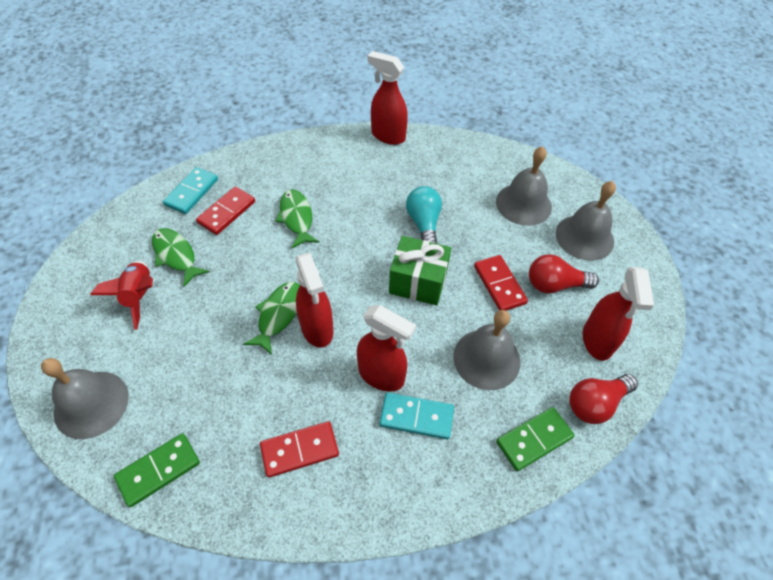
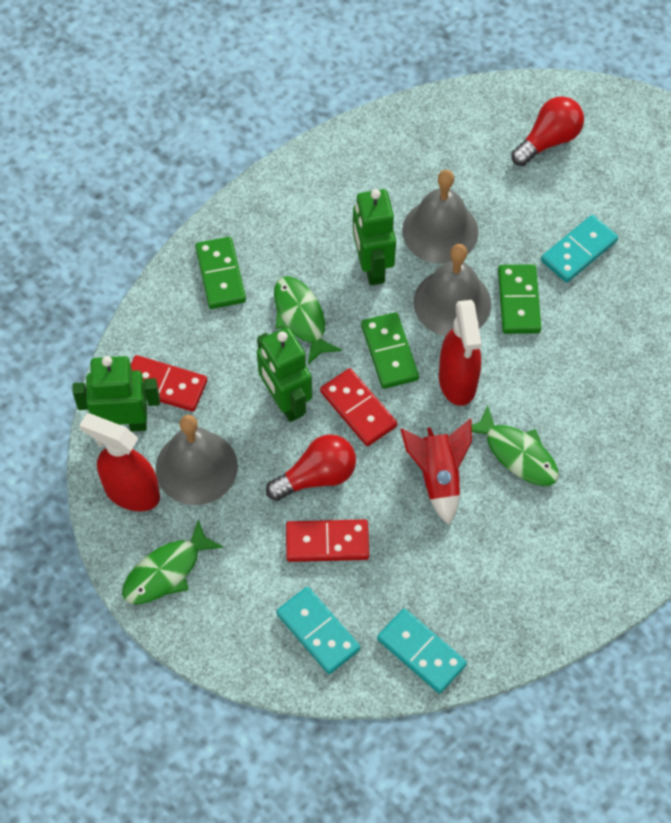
green domino: 2 -> 3
green gift: 1 -> 0
green robot: 0 -> 3
grey bell: 4 -> 3
red spray bottle: 4 -> 2
turquoise domino: 2 -> 3
turquoise light bulb: 1 -> 0

